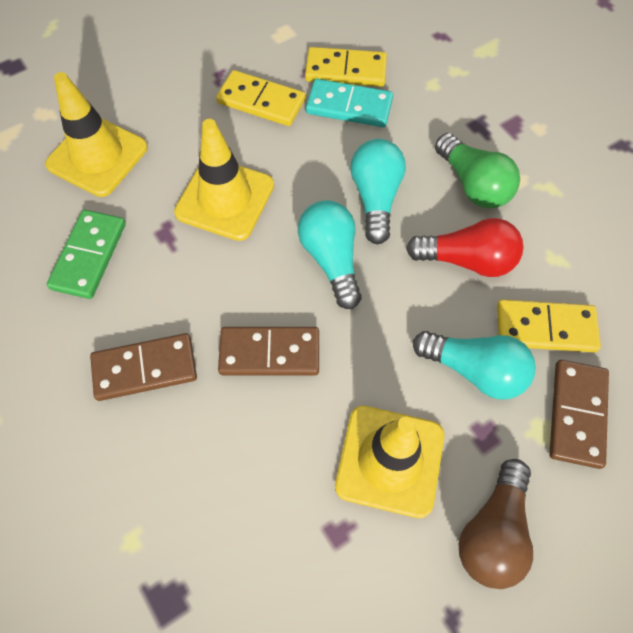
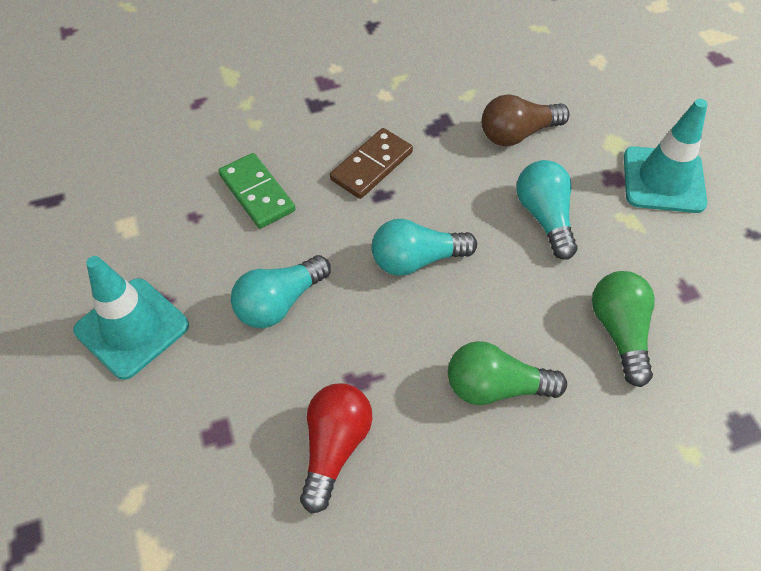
brown domino: 3 -> 1
green light bulb: 1 -> 2
turquoise domino: 1 -> 0
turquoise traffic cone: 0 -> 2
yellow domino: 3 -> 0
yellow traffic cone: 3 -> 0

